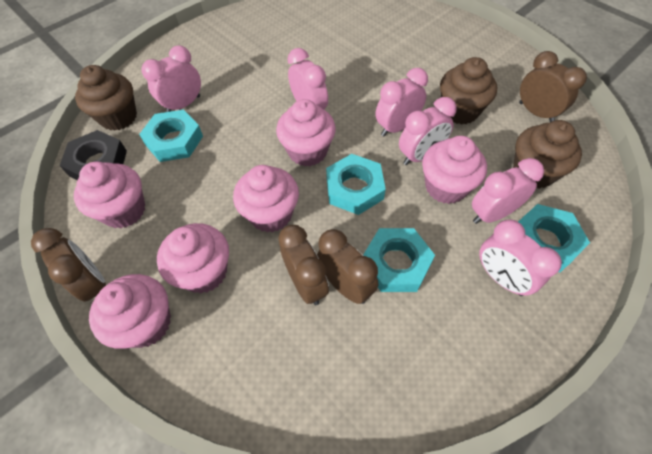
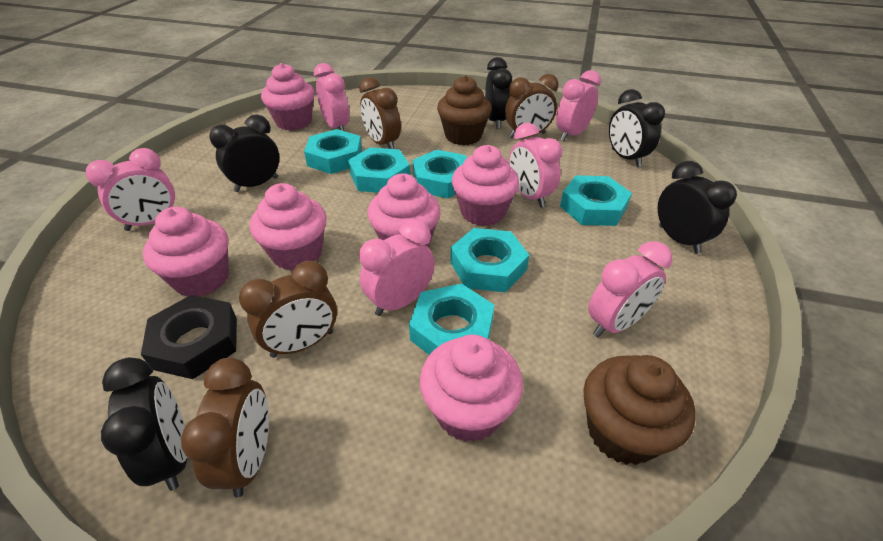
black clock: 0 -> 5
brown cupcake: 3 -> 2
turquoise nut: 4 -> 6

